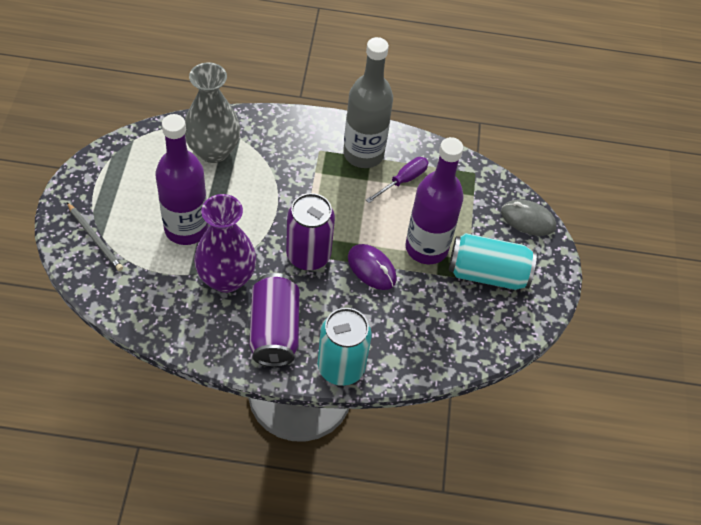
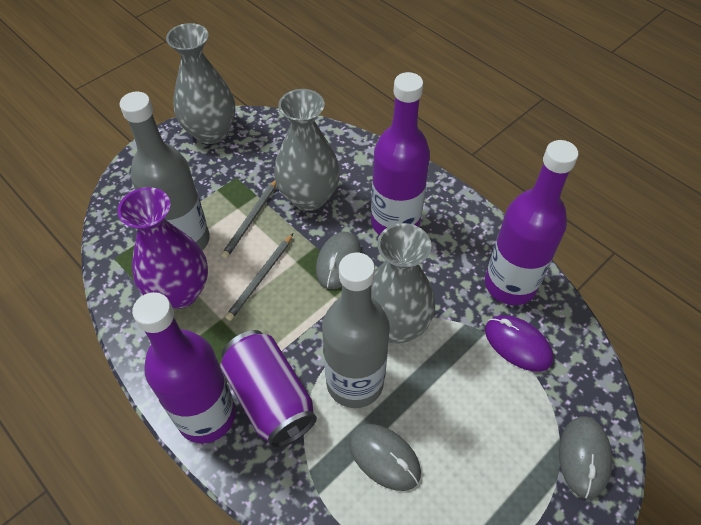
grey bottle: 1 -> 2
grey mouse: 1 -> 3
grey pencil: 1 -> 2
grey vase: 1 -> 3
purple bottle: 2 -> 3
purple can: 2 -> 1
purple screwdriver: 1 -> 0
turquoise can: 2 -> 0

